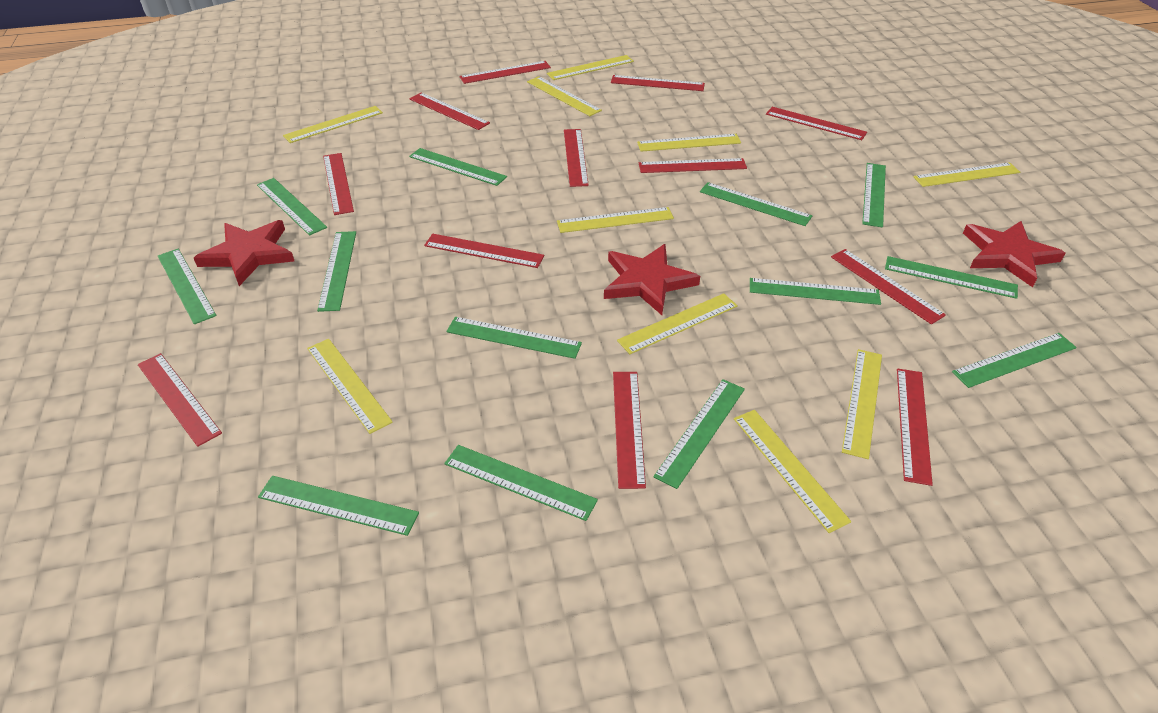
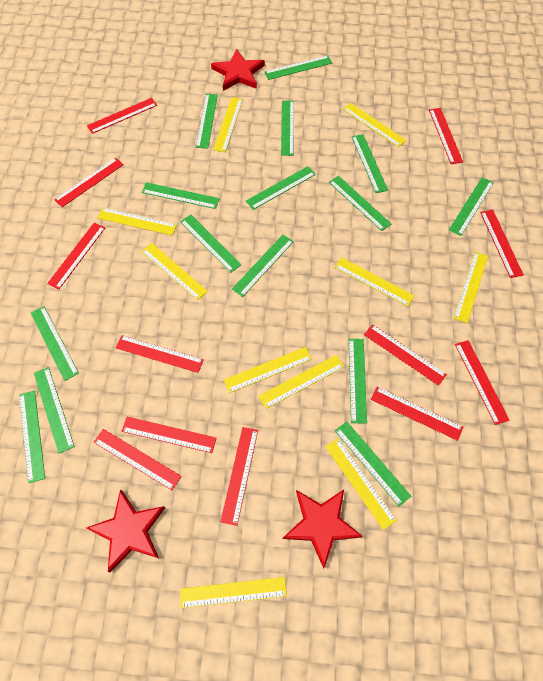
green ruler: 13 -> 15

